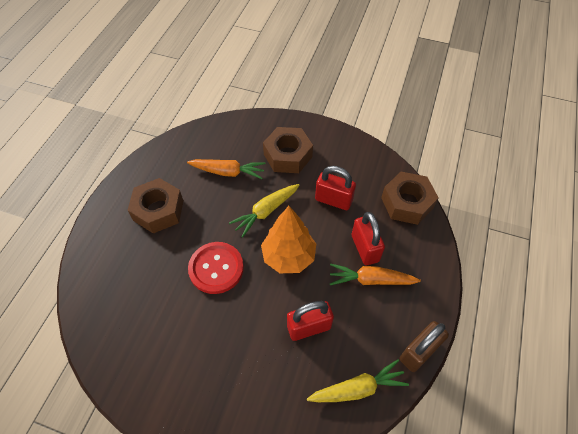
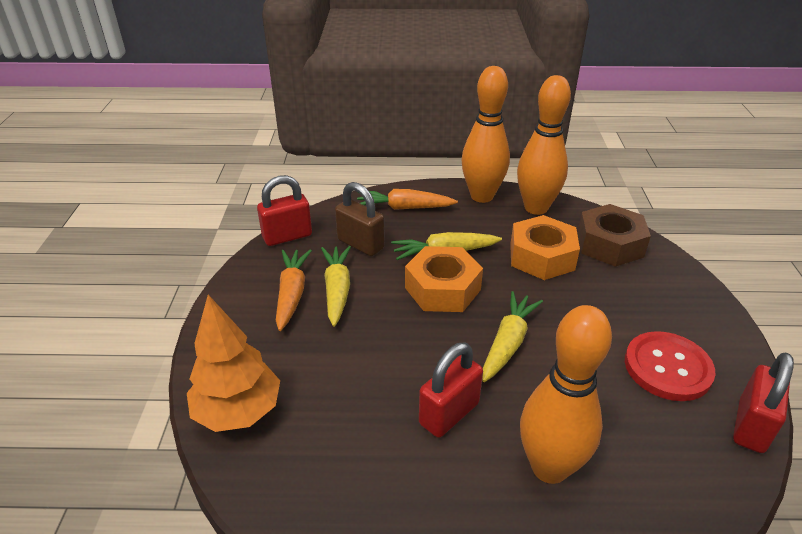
brown nut: 3 -> 1
orange bowling pin: 0 -> 3
orange nut: 0 -> 2
yellow carrot: 2 -> 3

